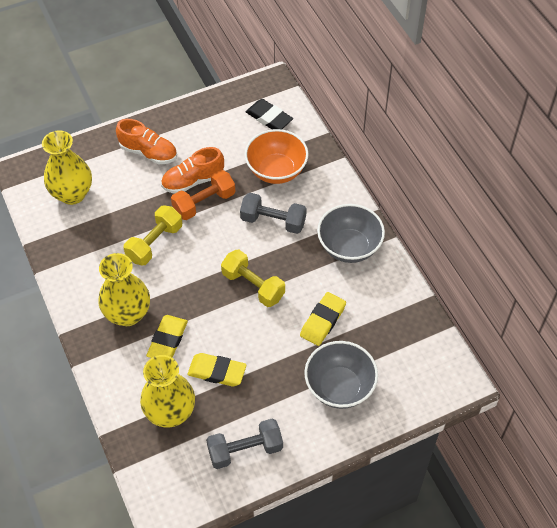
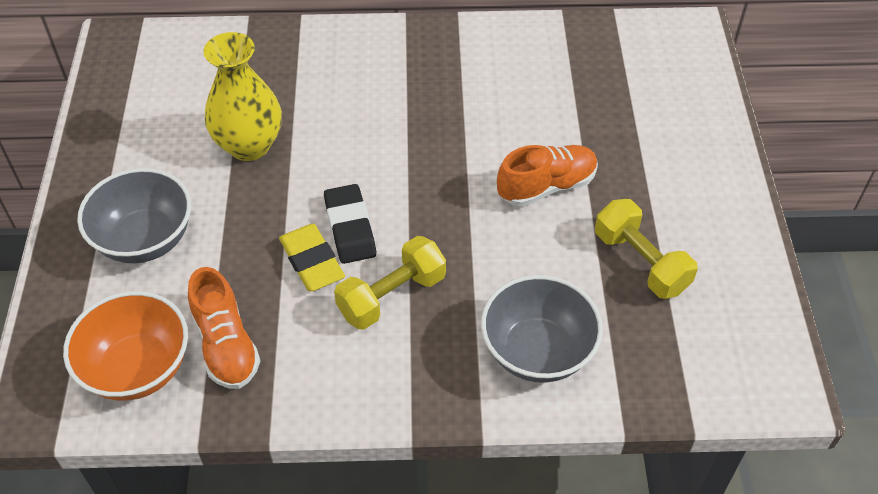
grey dumbbell: 2 -> 0
orange dumbbell: 1 -> 0
yellow eraser: 3 -> 1
yellow vase: 3 -> 1

